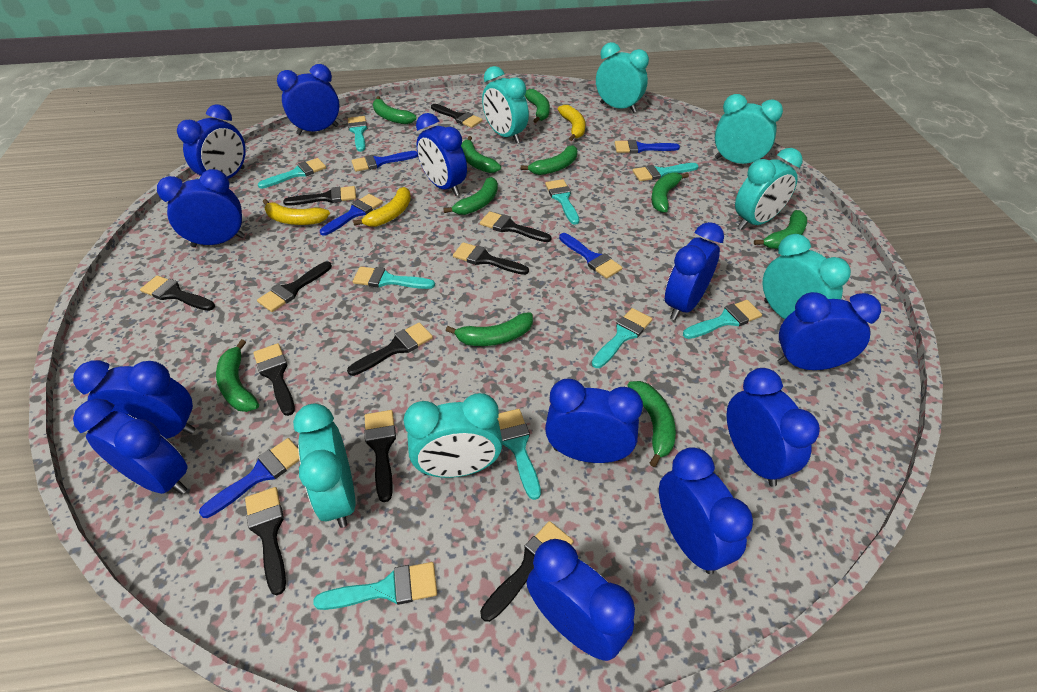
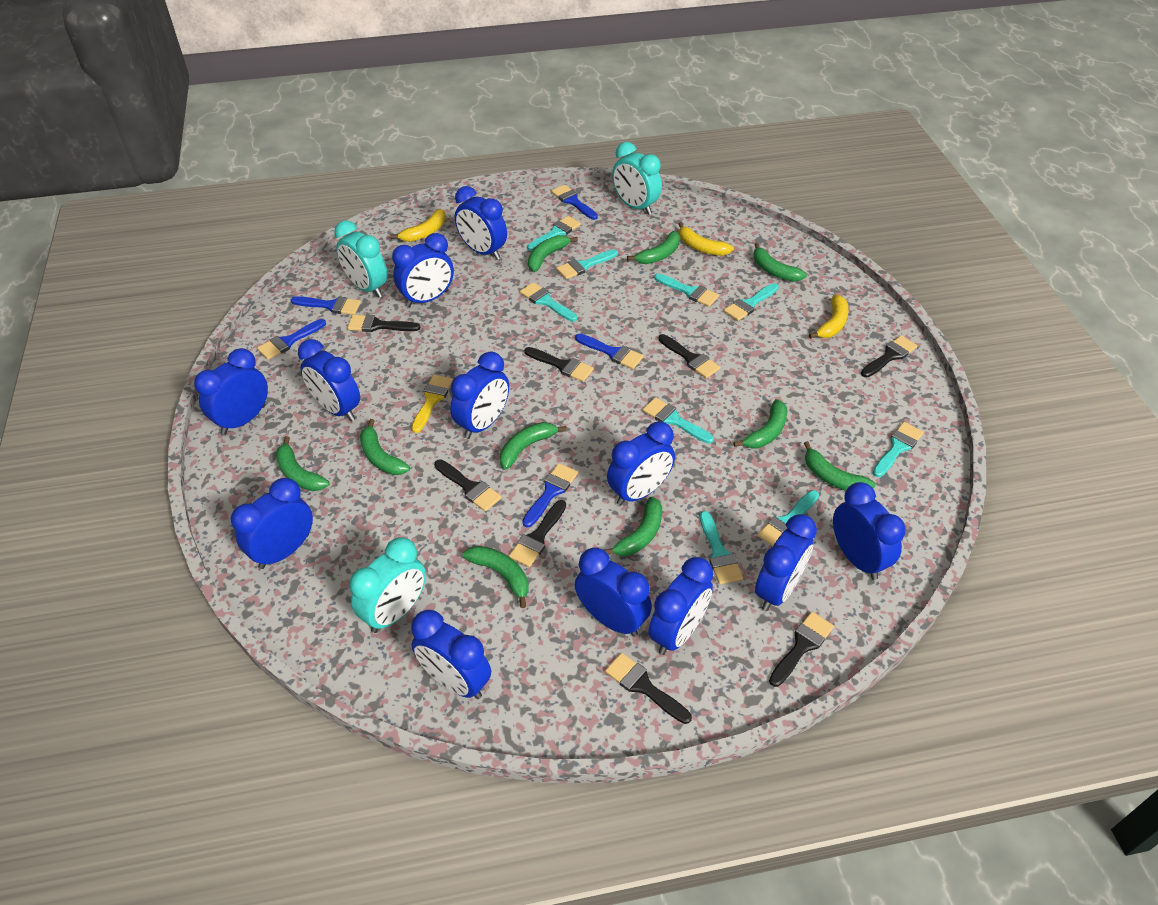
black brush: 11 -> 8
turquoise clock: 7 -> 3
yellow brush: 0 -> 1

